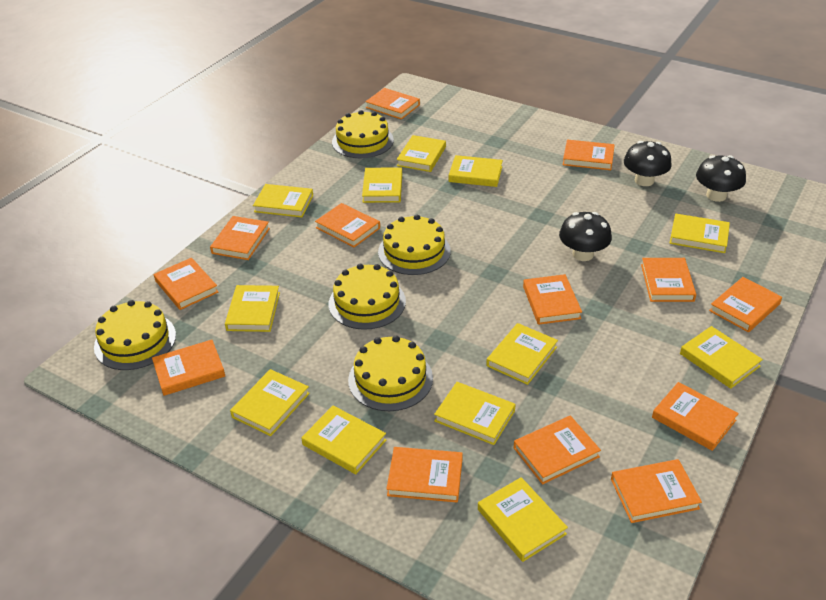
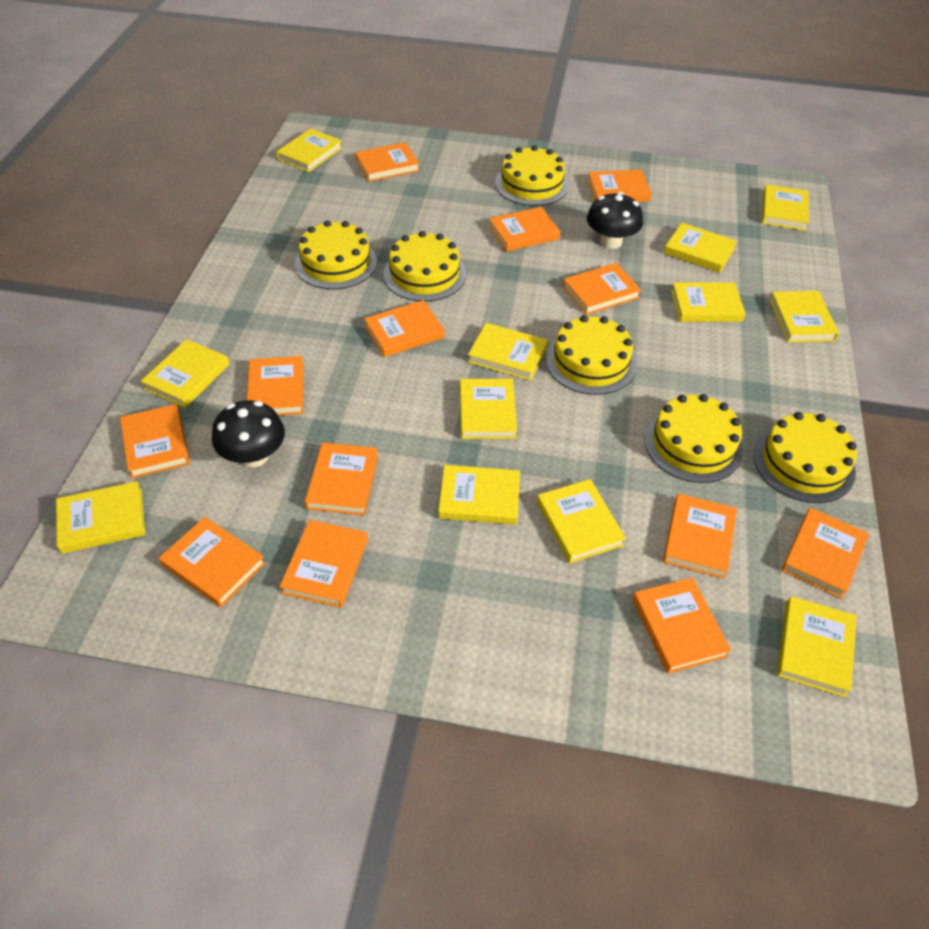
black mushroom: 3 -> 2
yellow cake: 5 -> 6

